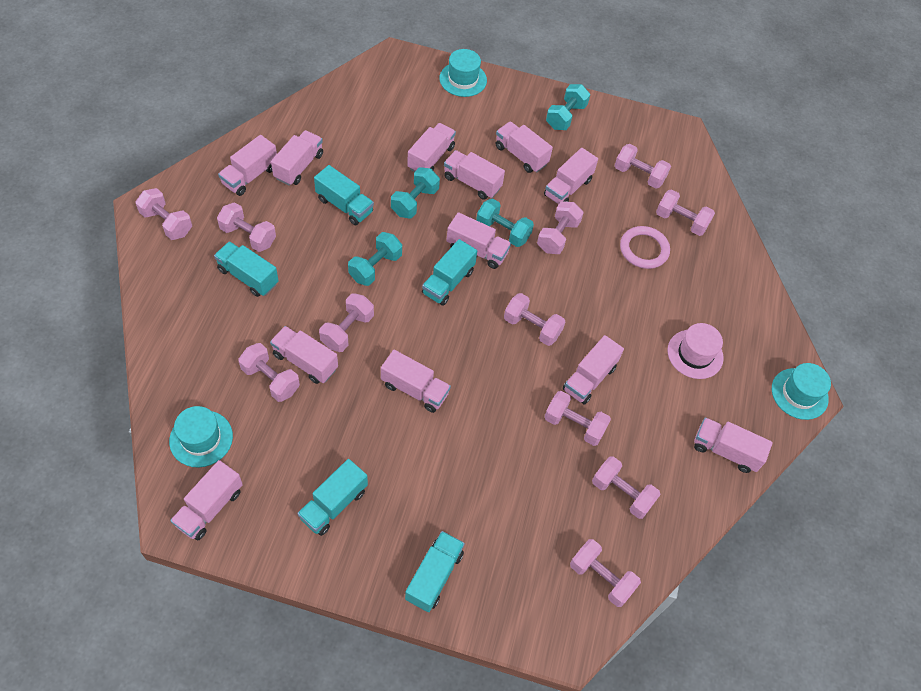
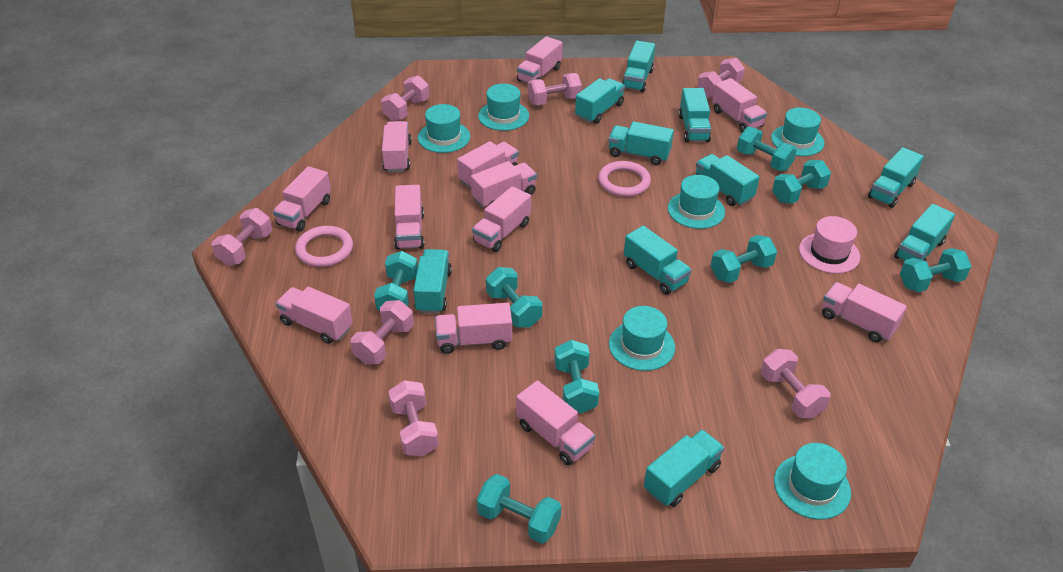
pink dumbbell: 11 -> 7
pink ring: 1 -> 2
turquoise dumbbell: 4 -> 8
turquoise hat: 3 -> 6
turquoise truck: 5 -> 10

